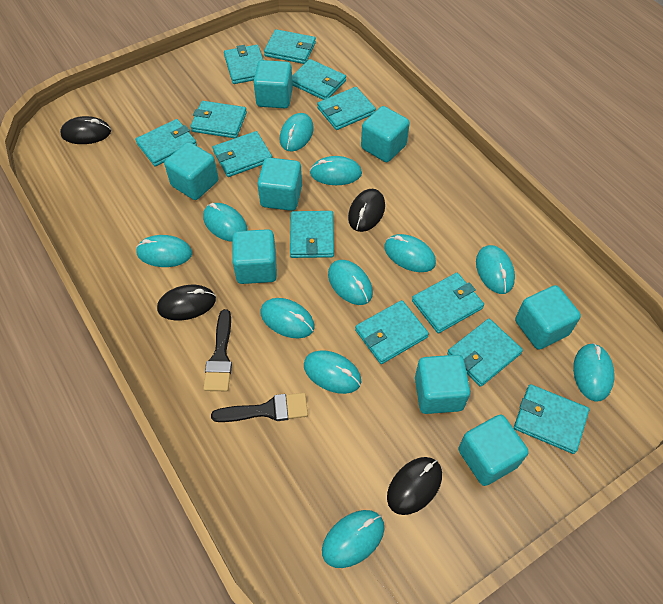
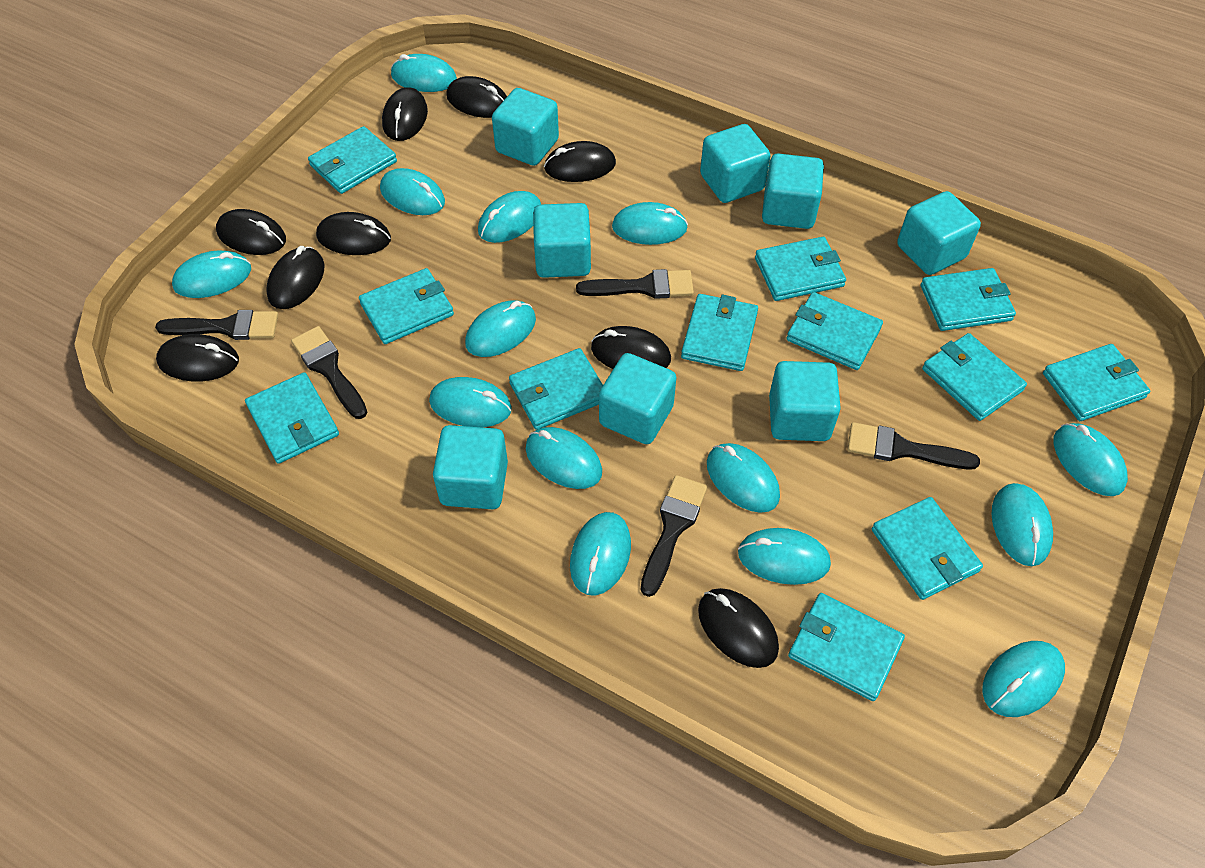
black brush: 2 -> 5
black mouse: 4 -> 9
turquoise mouse: 11 -> 14

